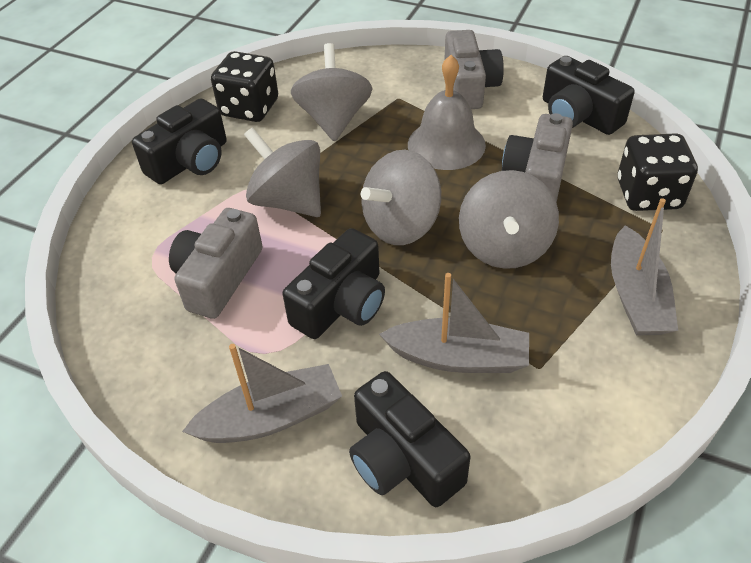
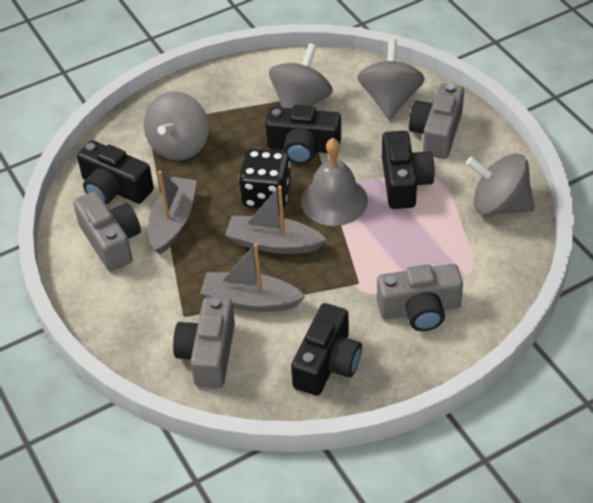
black dice: 2 -> 1
grey camera: 3 -> 4

